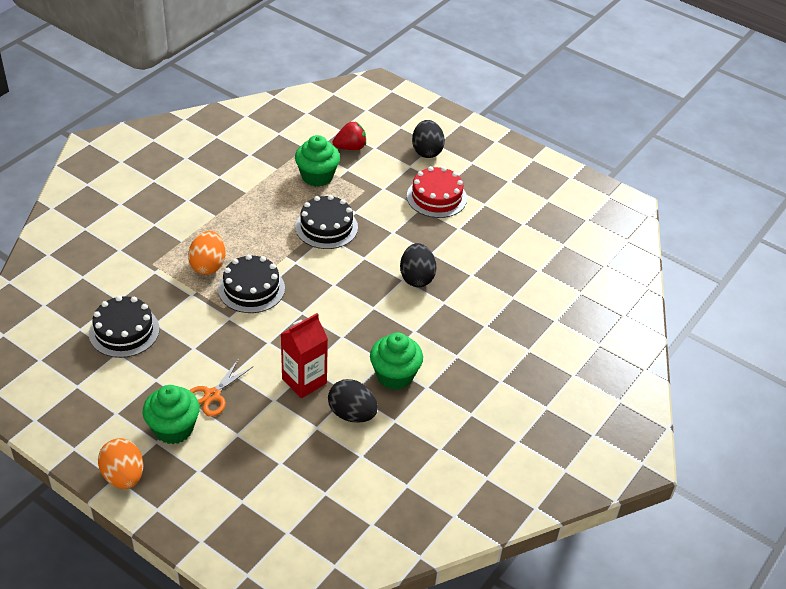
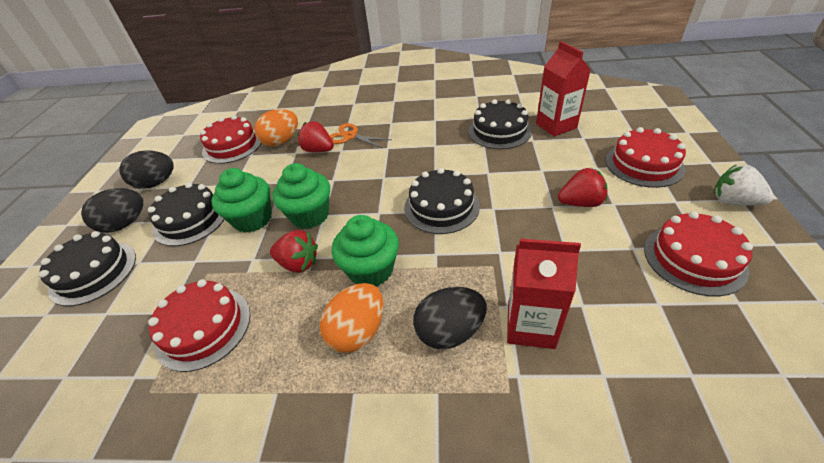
black cake: 3 -> 4
red cake: 1 -> 4
red carton: 1 -> 2
red strawberry: 1 -> 3
white strawberry: 0 -> 1

